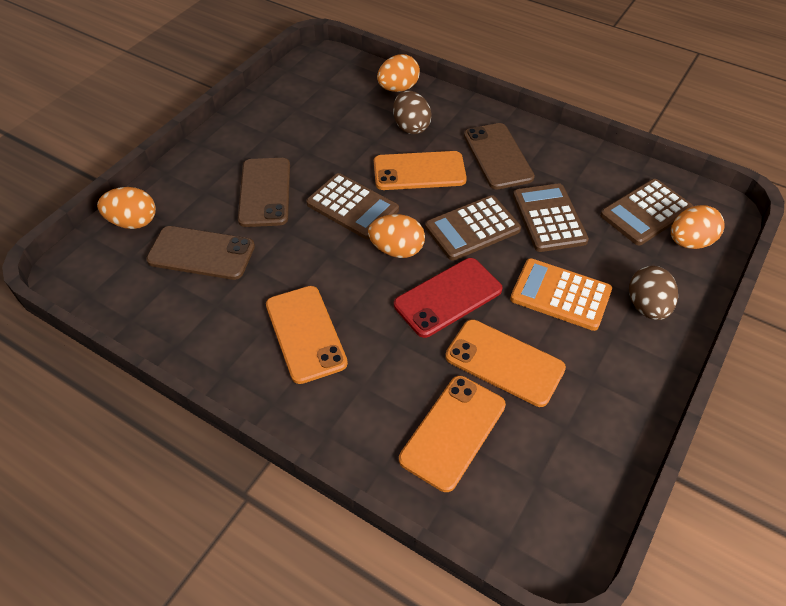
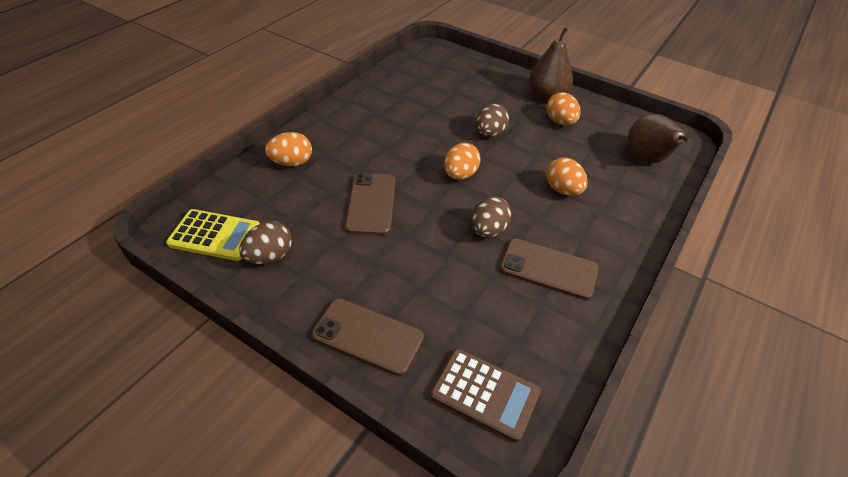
brown calculator: 4 -> 1
brown egg: 2 -> 3
brown pear: 0 -> 2
orange calculator: 1 -> 0
orange phone: 4 -> 0
red phone: 1 -> 0
yellow calculator: 0 -> 1

